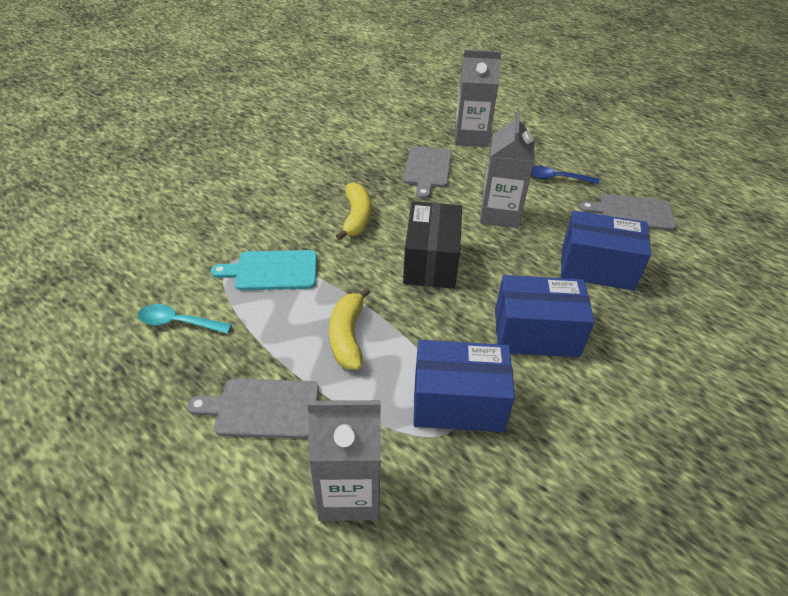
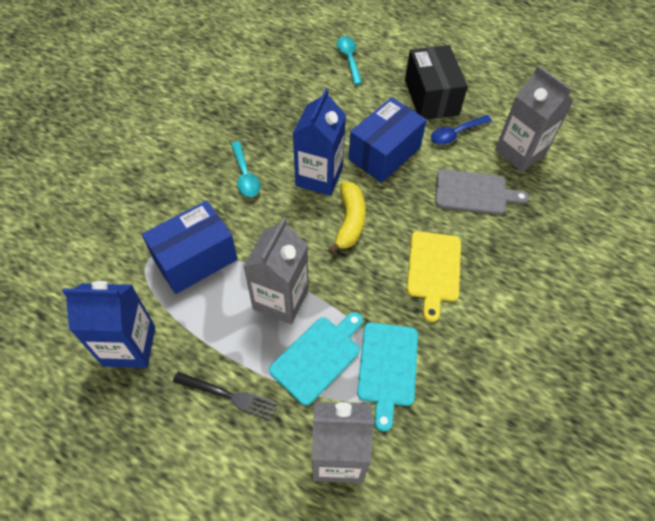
black fork: 0 -> 1
blue box: 3 -> 2
blue carton: 0 -> 2
grey cutting board: 3 -> 1
turquoise cutting board: 1 -> 2
turquoise spoon: 1 -> 2
yellow banana: 2 -> 1
yellow cutting board: 0 -> 1

